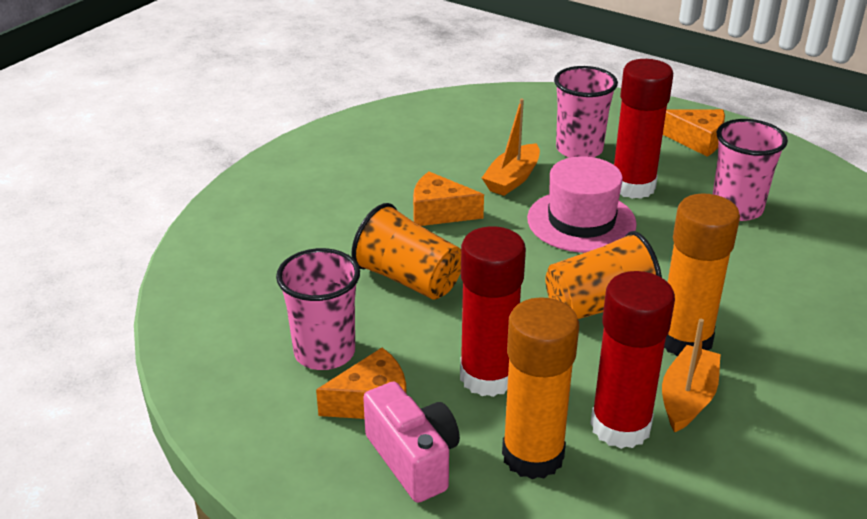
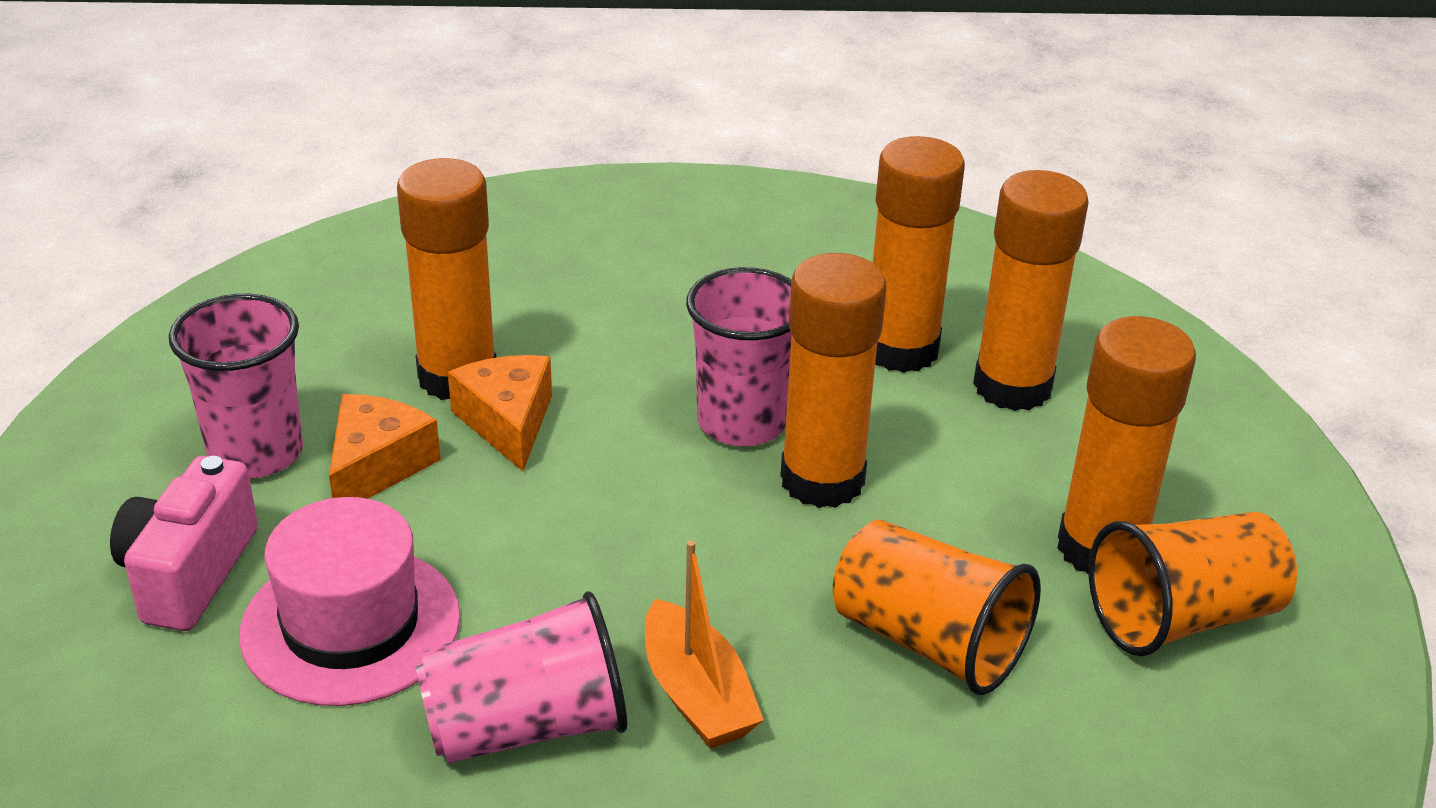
orange boat: 2 -> 1
orange cheese: 3 -> 2
orange glue stick: 2 -> 5
red glue stick: 3 -> 0

